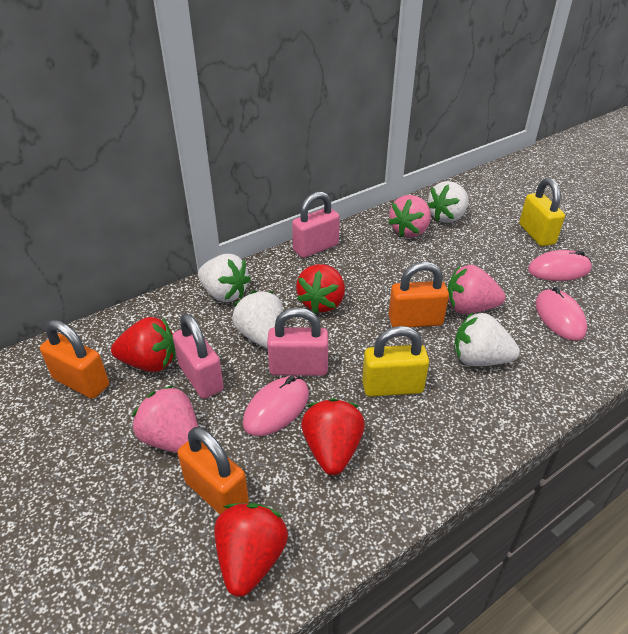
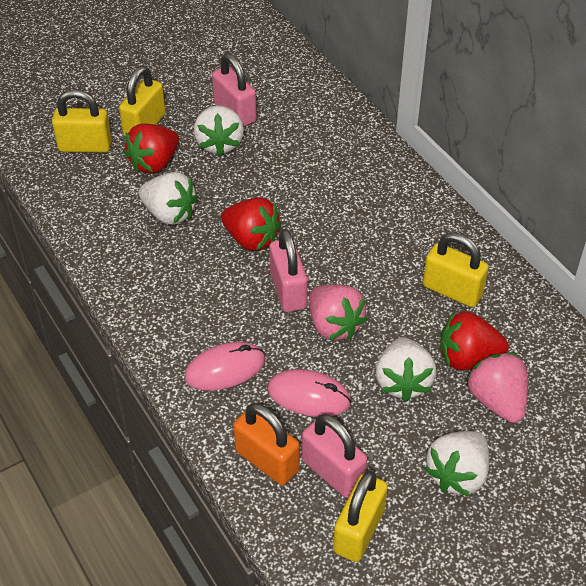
orange padlock: 3 -> 1
pink mouse: 3 -> 2
pink strawberry: 3 -> 2
red strawberry: 4 -> 3
yellow padlock: 2 -> 4

